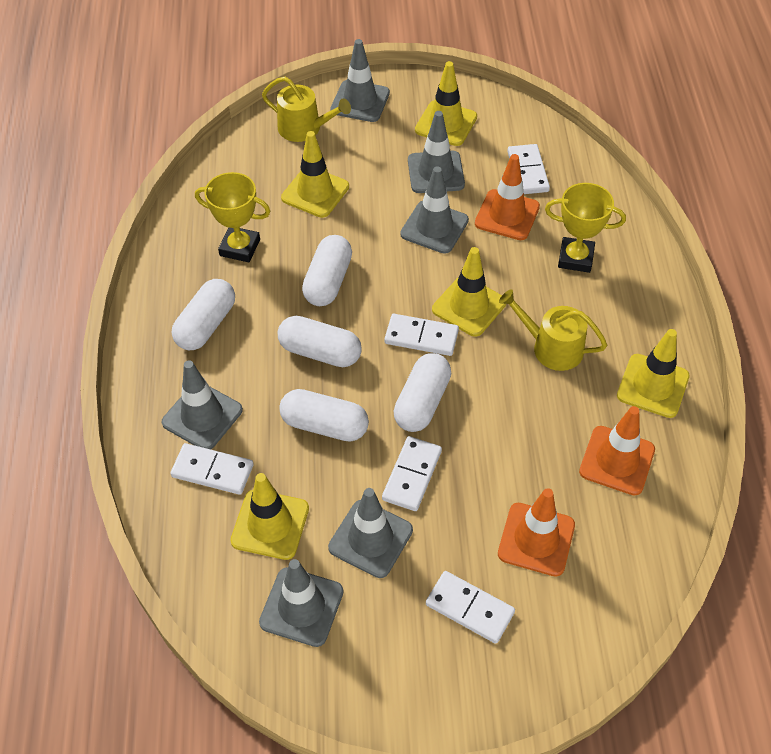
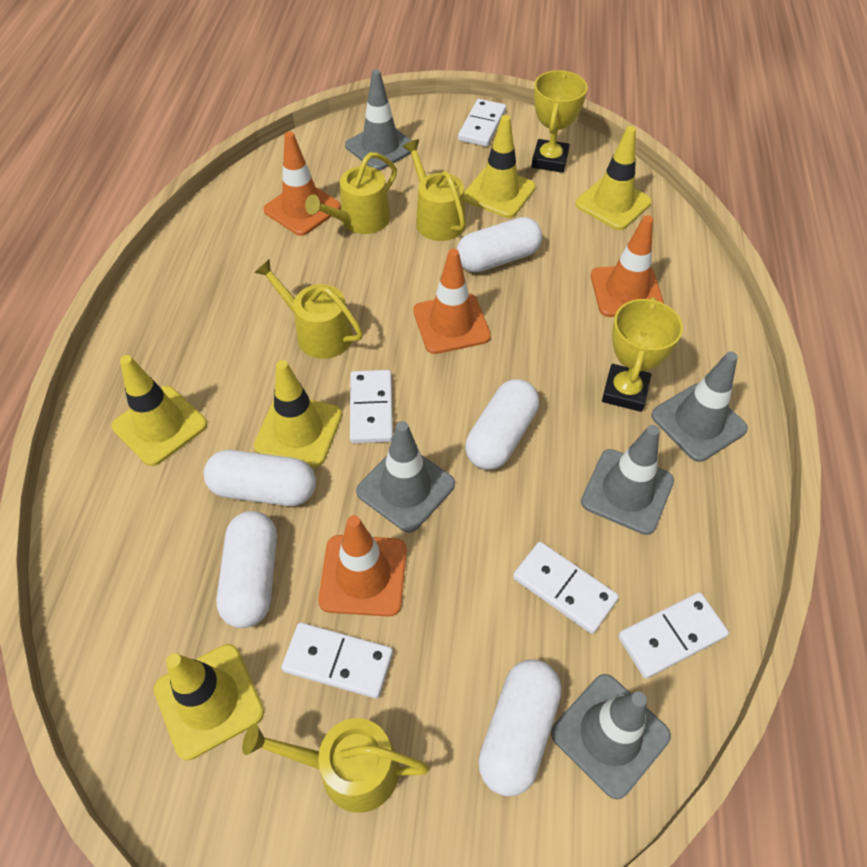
grey traffic cone: 6 -> 5
orange traffic cone: 3 -> 4
yellow watering can: 2 -> 4

